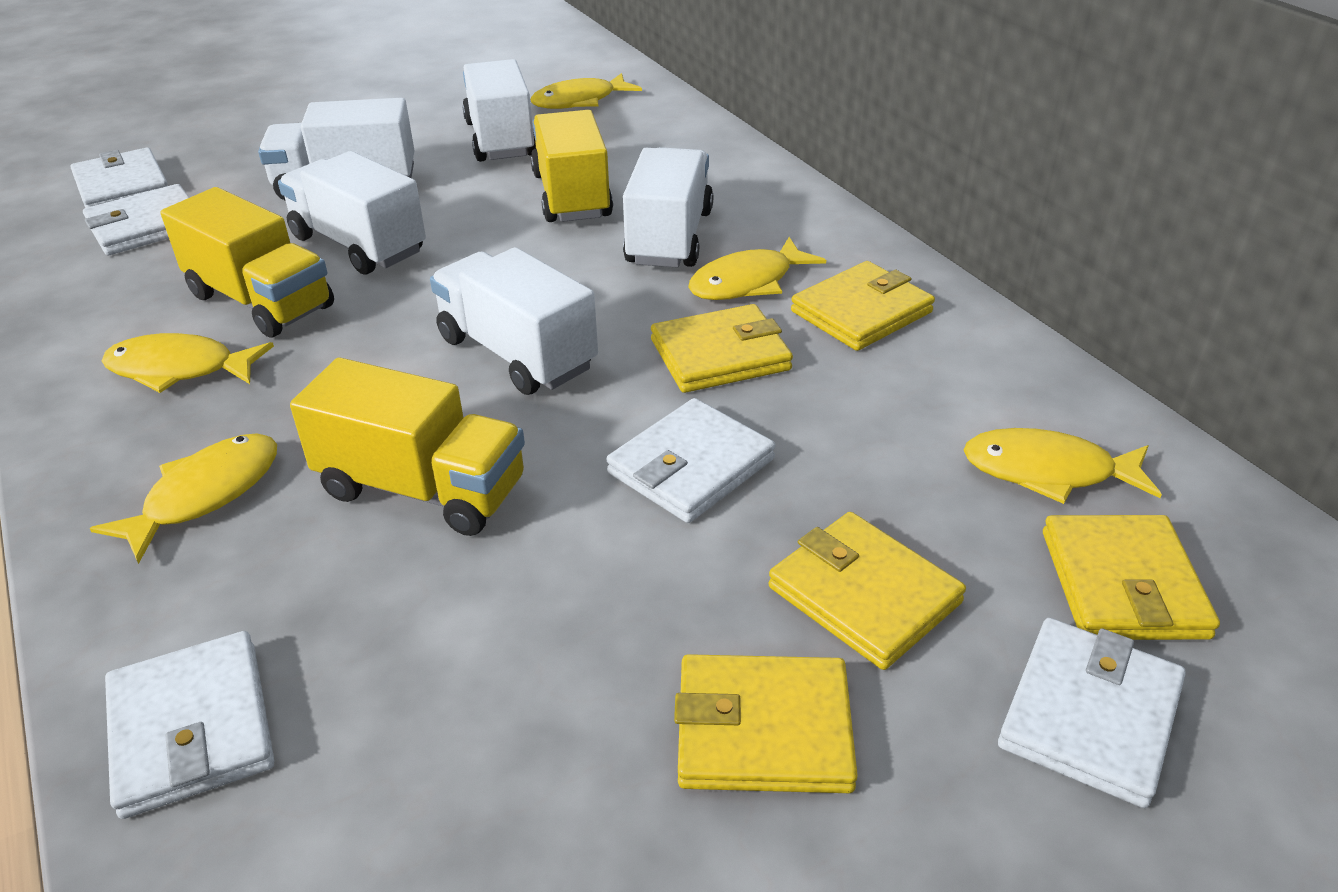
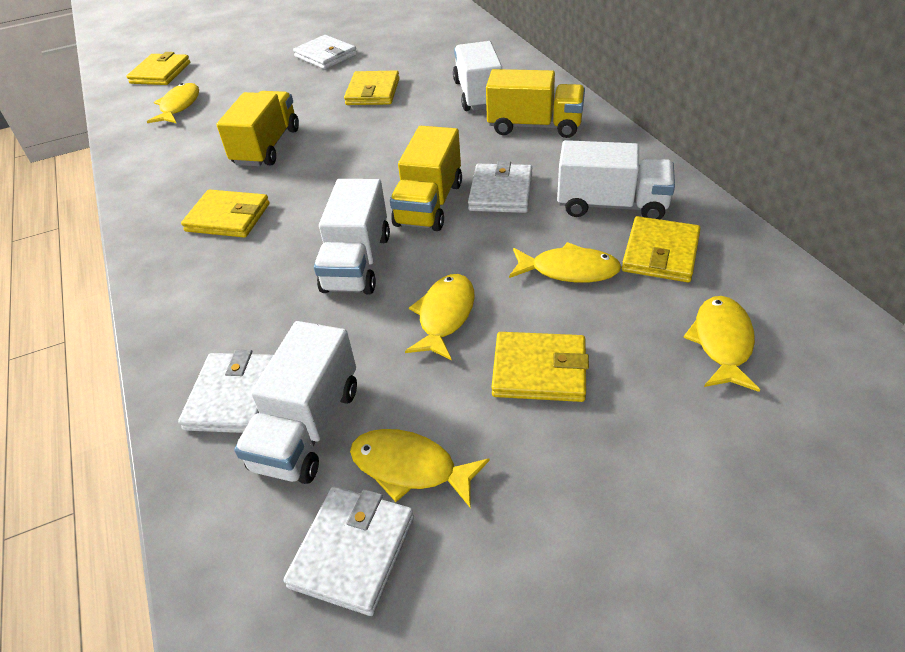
white truck: 5 -> 4
white wallet: 5 -> 4

